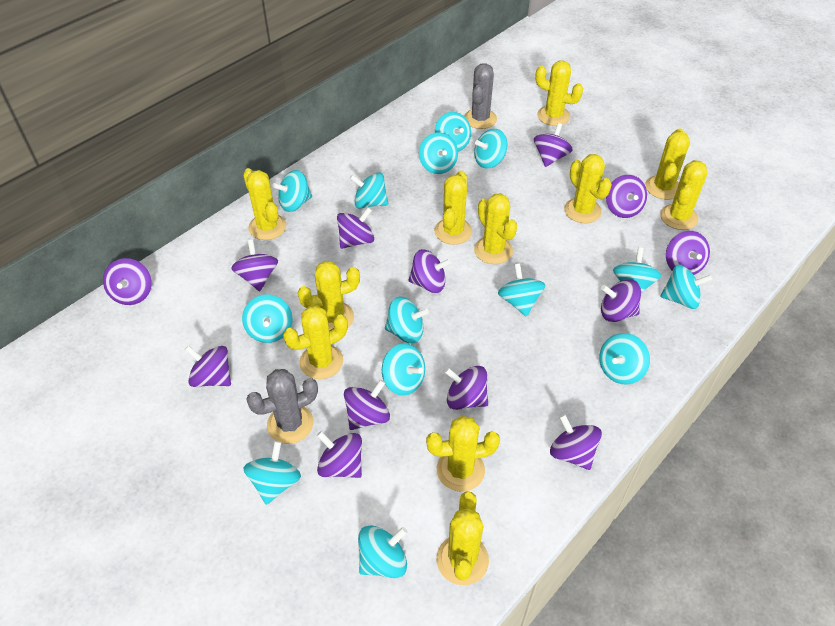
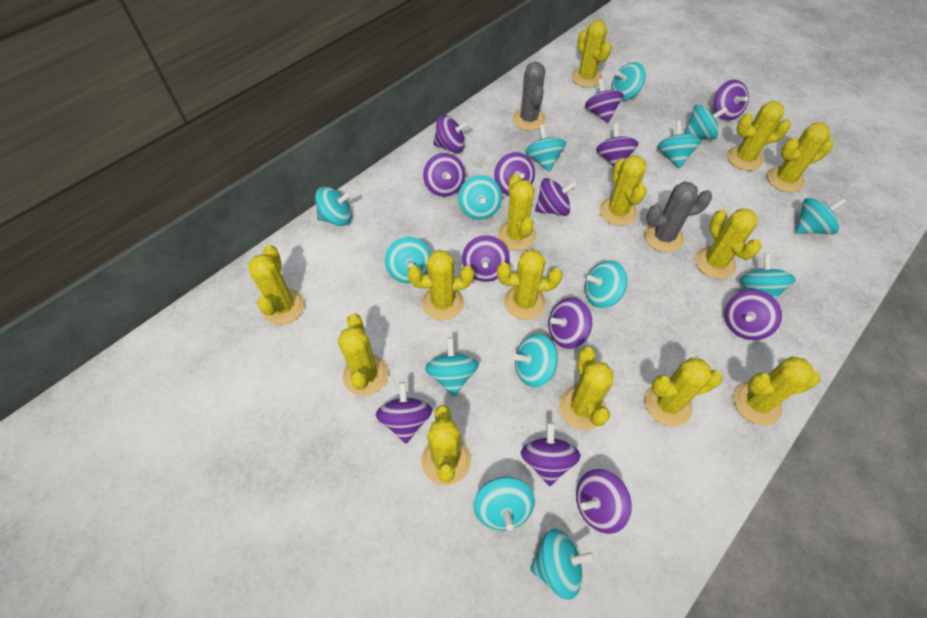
yellow cactus: 11 -> 14

